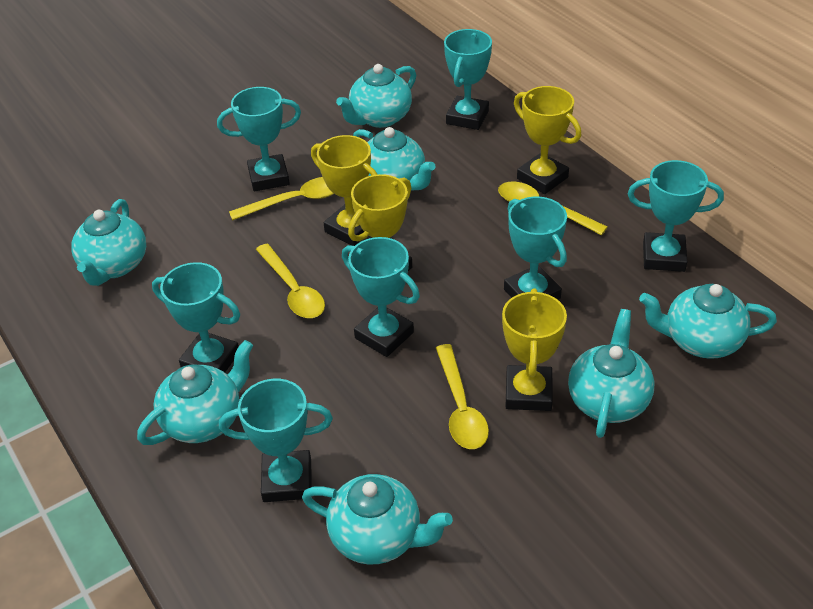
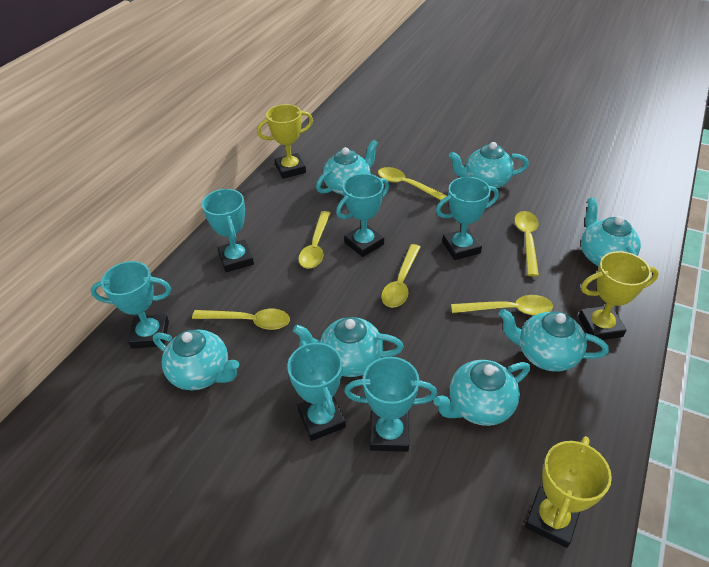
turquoise trophy: 7 -> 6
yellow spoon: 4 -> 6
yellow trophy: 4 -> 3

